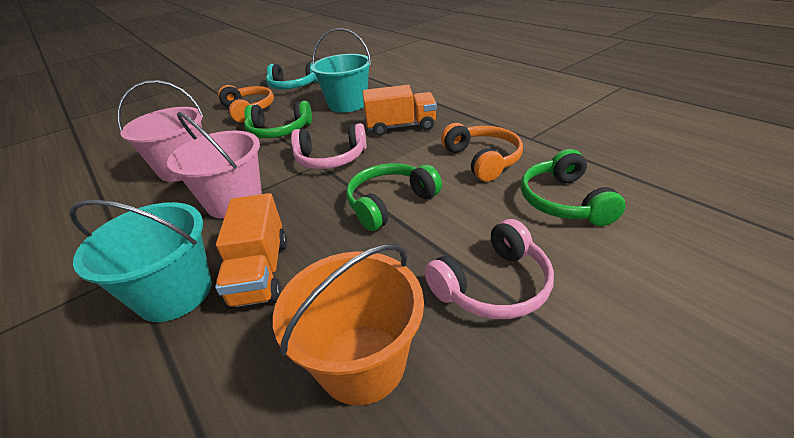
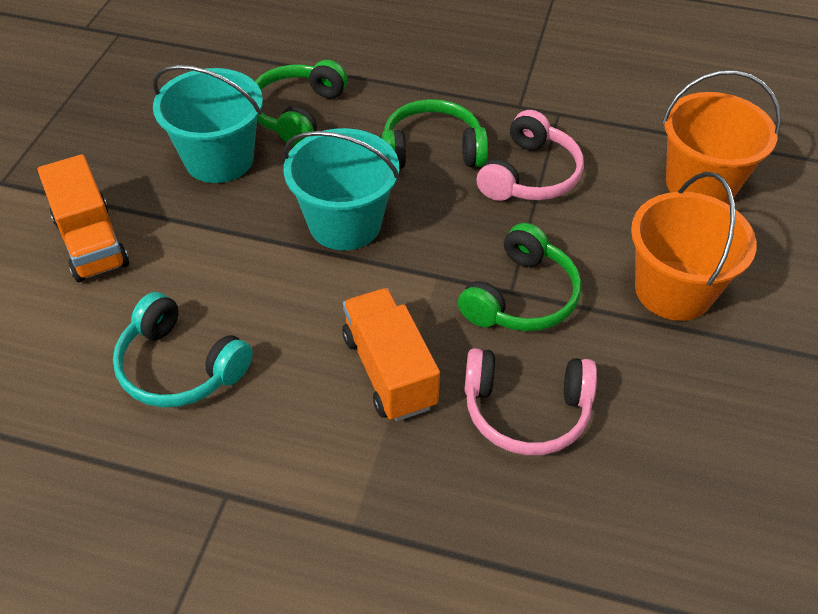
orange bucket: 1 -> 2
orange headphones: 2 -> 0
pink bucket: 2 -> 0

